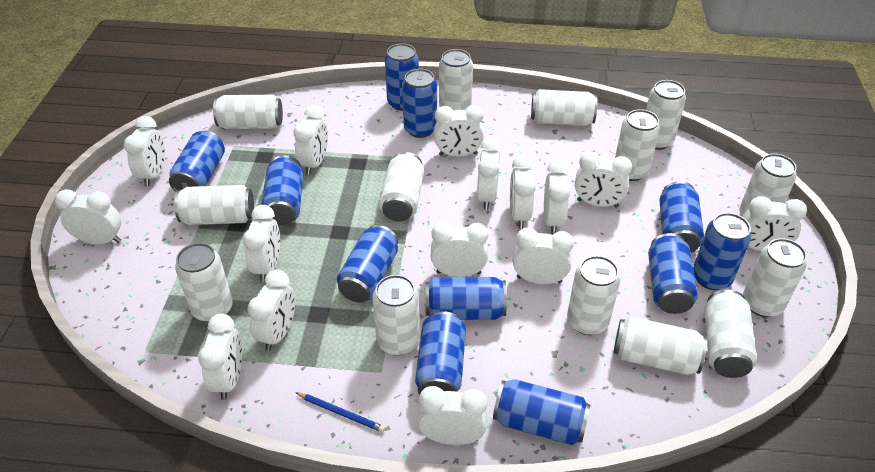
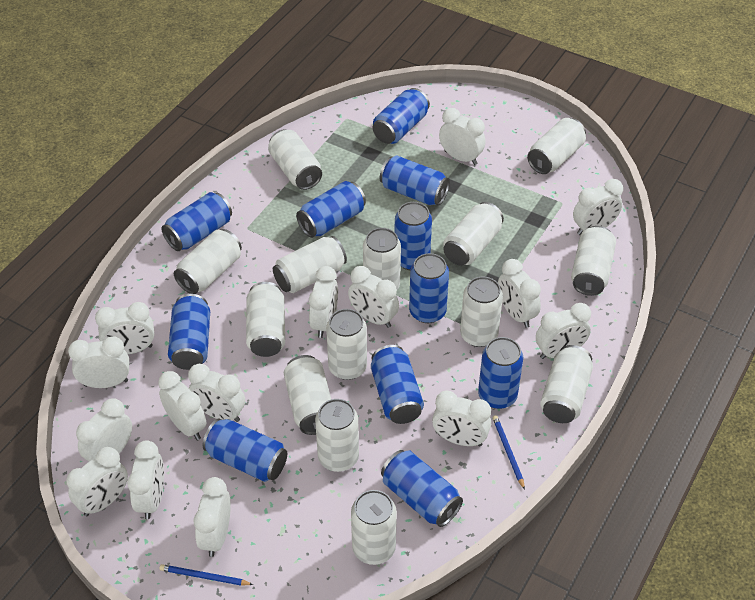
blue pencil: 1 -> 2

